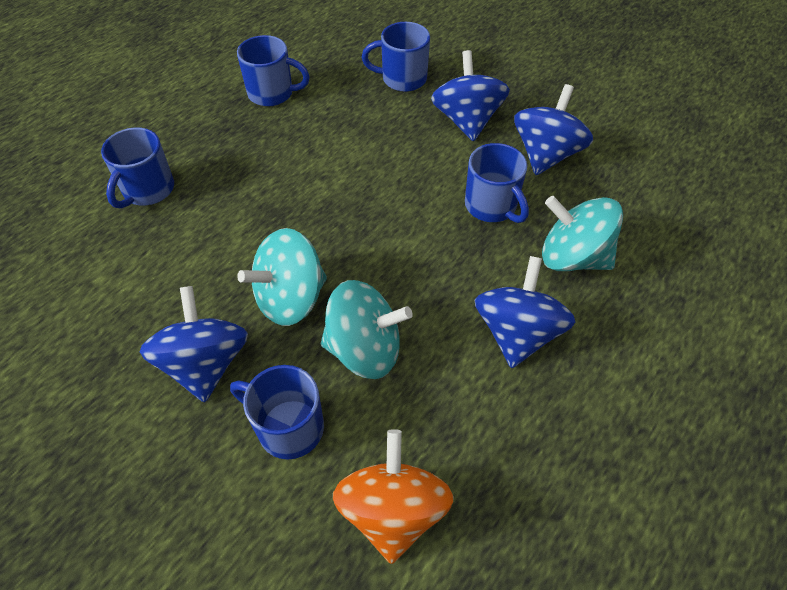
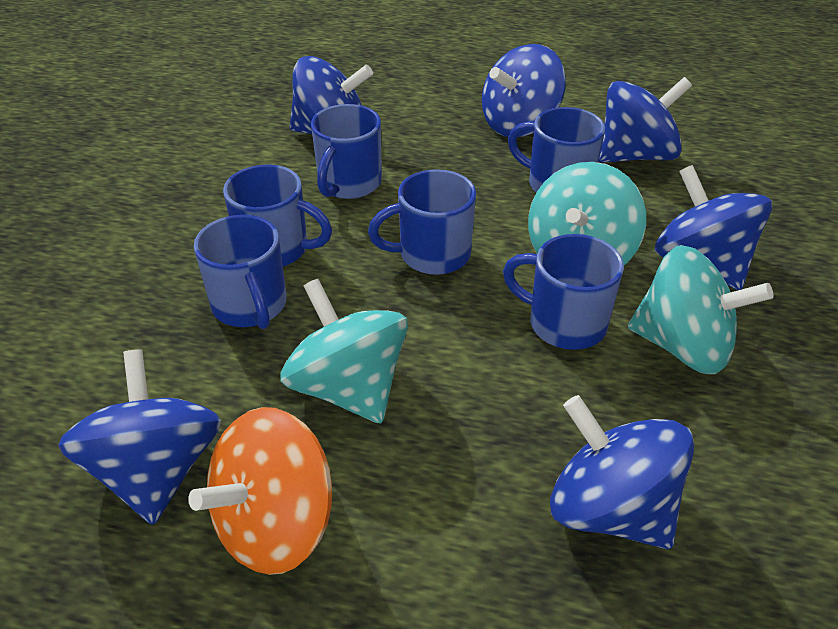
blue mug: 5 -> 6
blue spinning top: 4 -> 6

